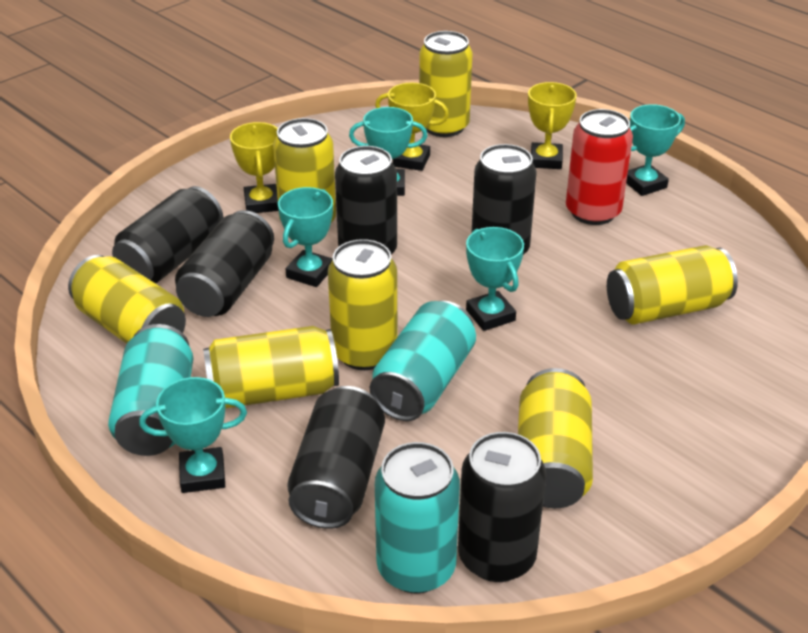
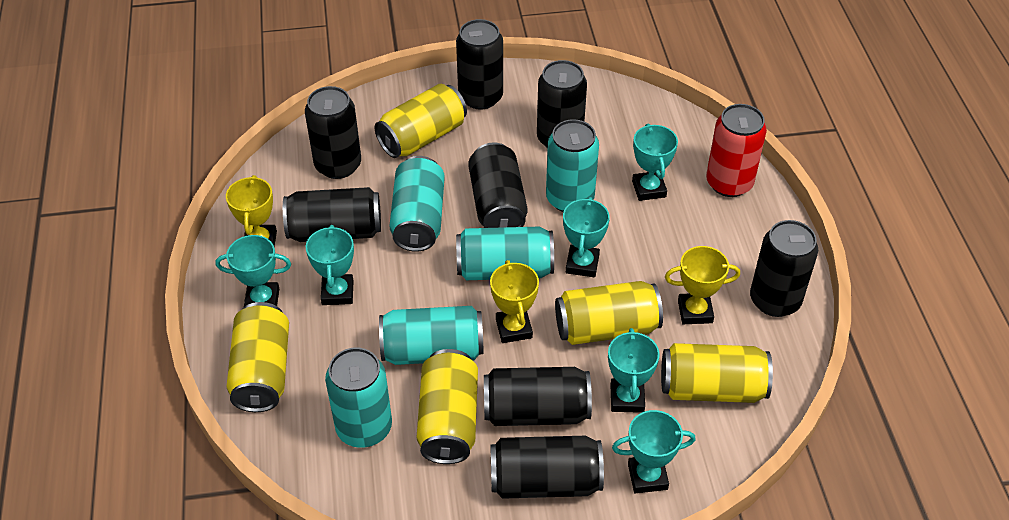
black can: 6 -> 8
turquoise can: 3 -> 5
turquoise trophy: 5 -> 6
yellow can: 7 -> 5

